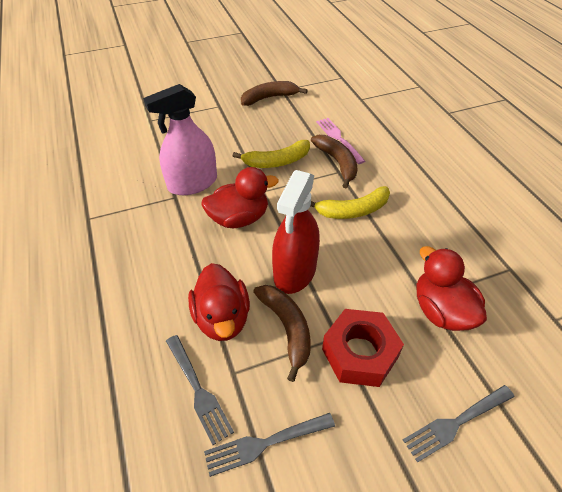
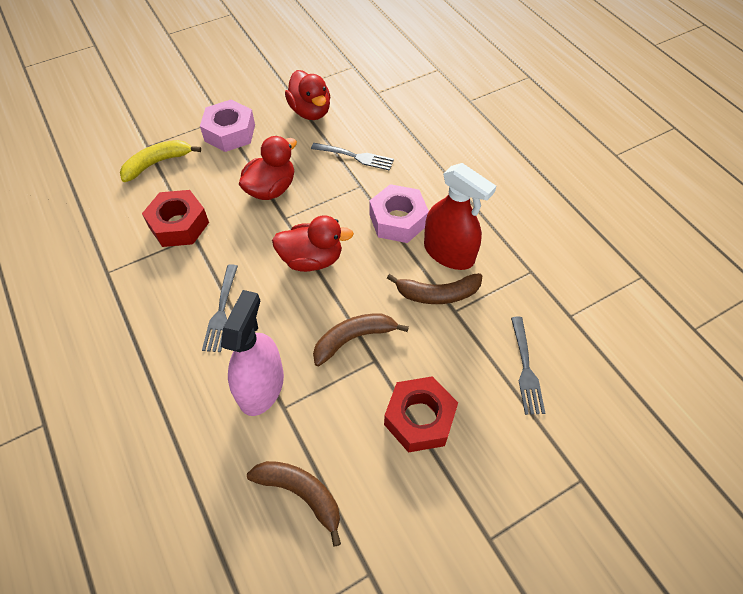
pink fork: 1 -> 0
pink nut: 0 -> 2
red nut: 1 -> 2
yellow banana: 2 -> 1

